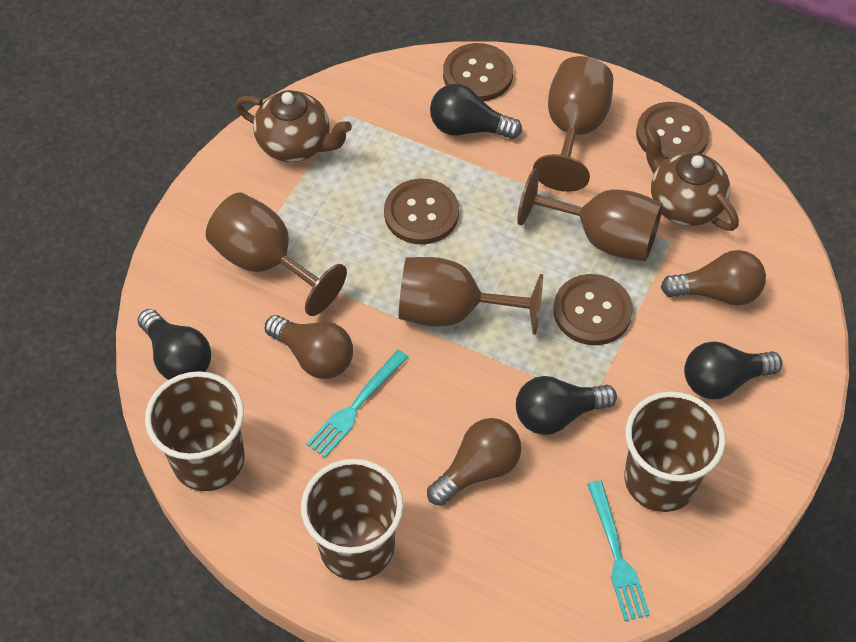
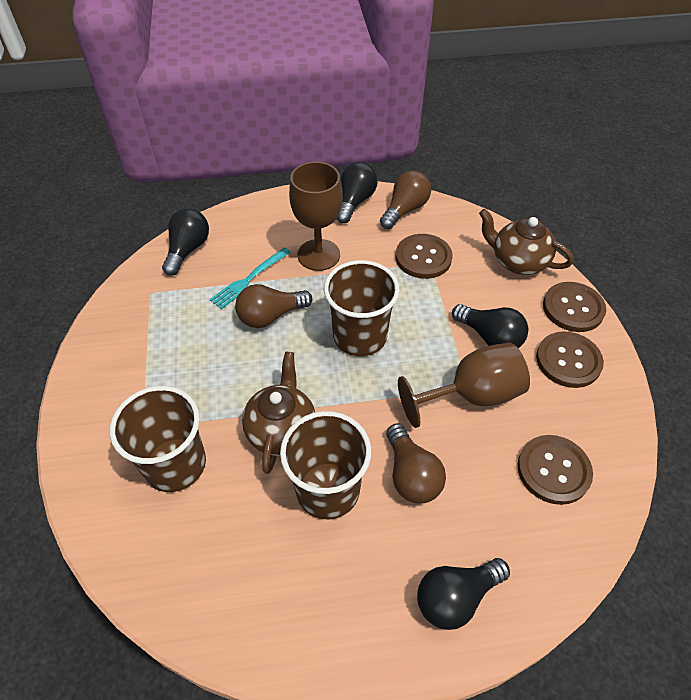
brown goblet: 4 -> 2
turquoise fork: 2 -> 1

